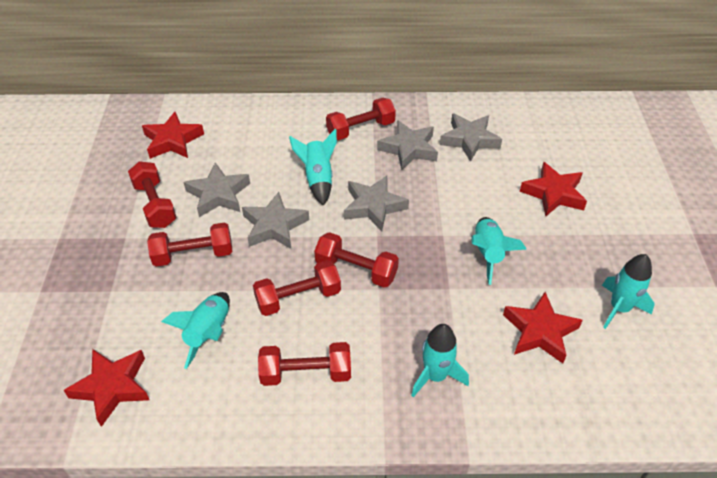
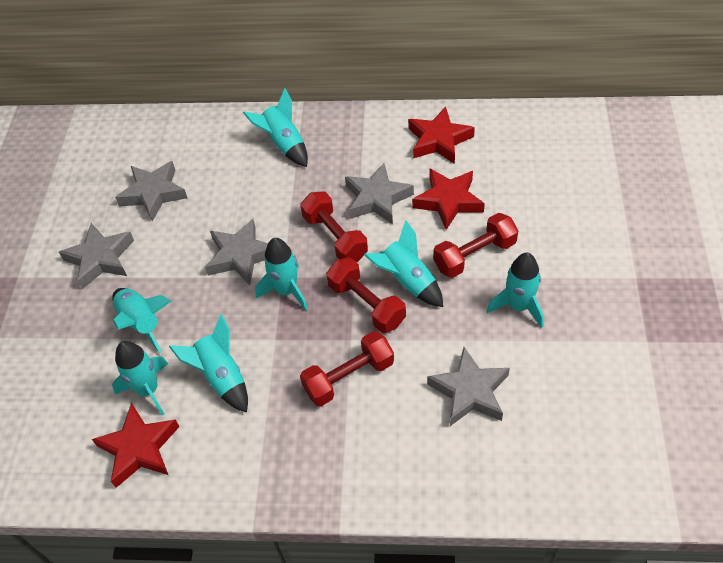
red dumbbell: 6 -> 4
red star: 4 -> 3
turquoise rocket: 5 -> 7

